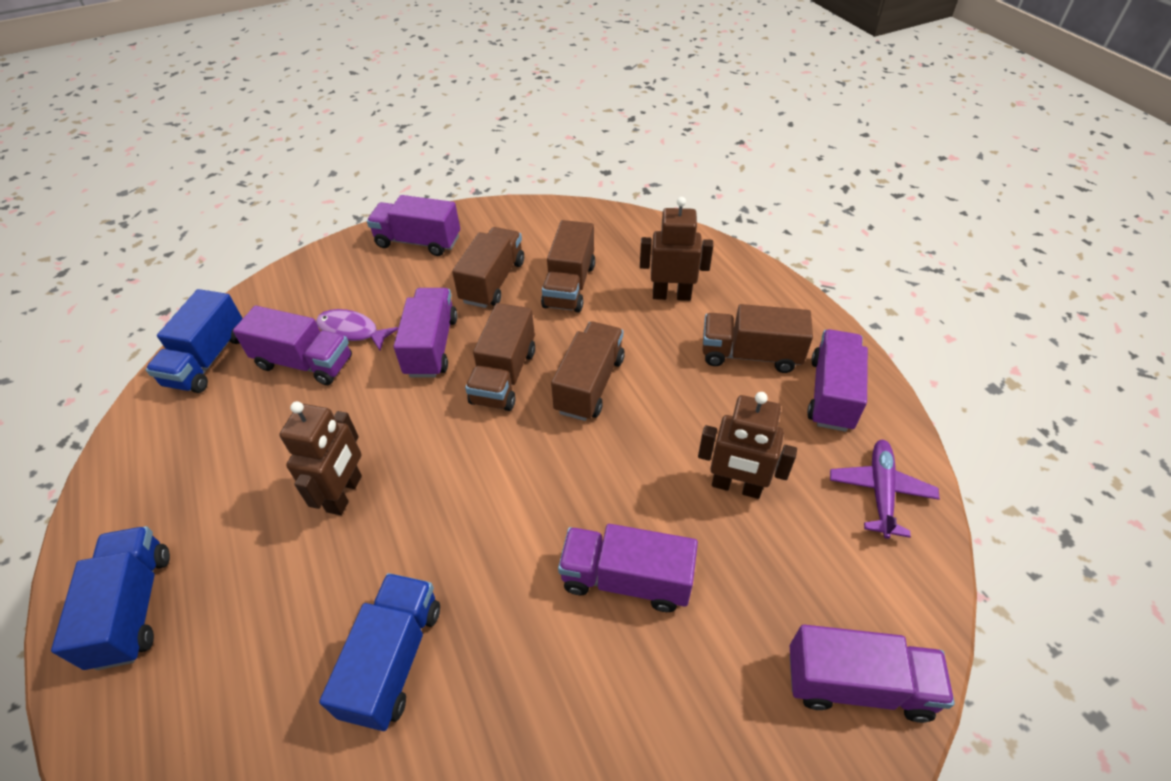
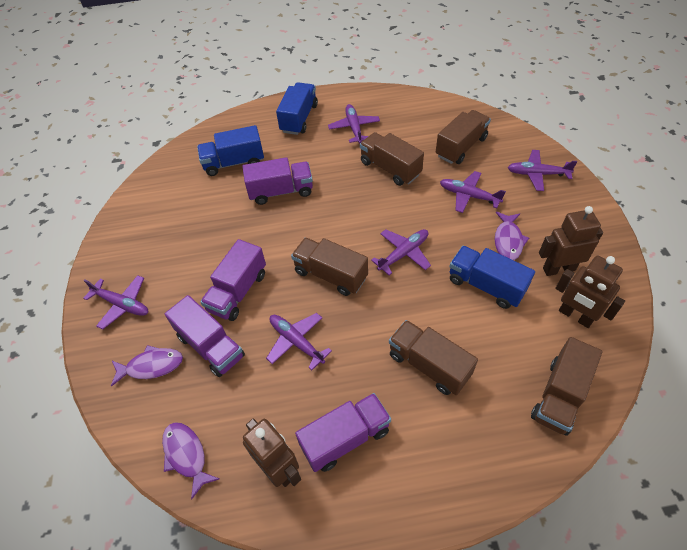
purple fish: 1 -> 3
purple plane: 1 -> 6
purple truck: 6 -> 4

